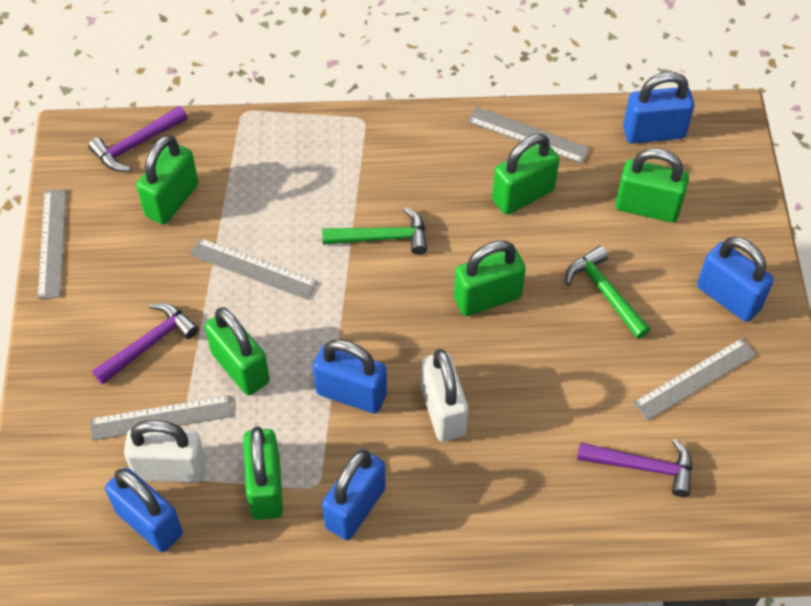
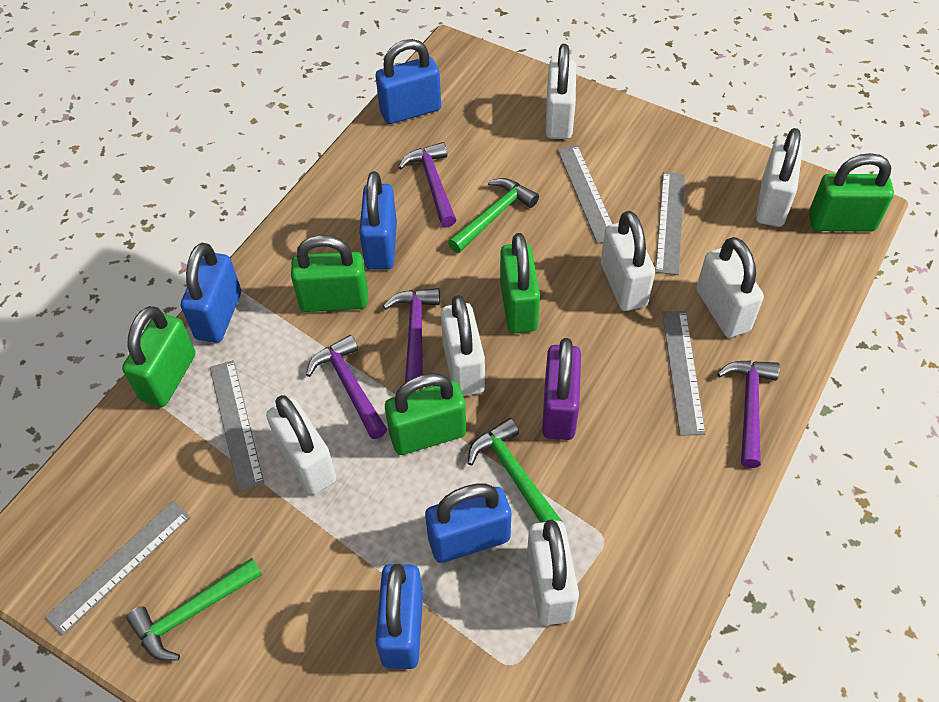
green hammer: 2 -> 3
green padlock: 6 -> 5
purple hammer: 3 -> 4
purple padlock: 0 -> 1
white padlock: 2 -> 7

